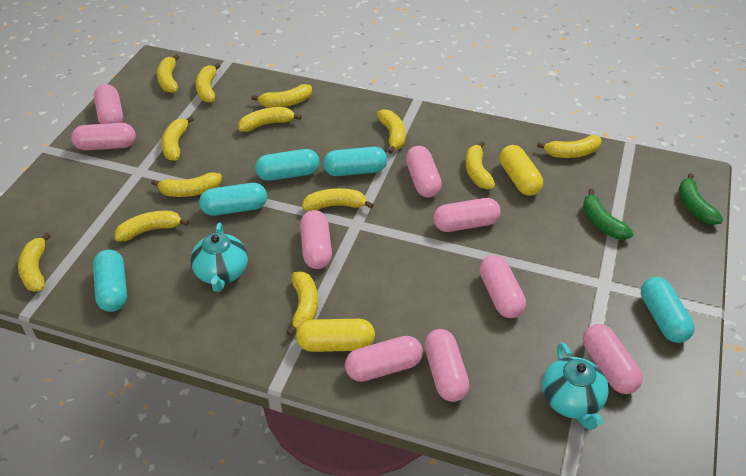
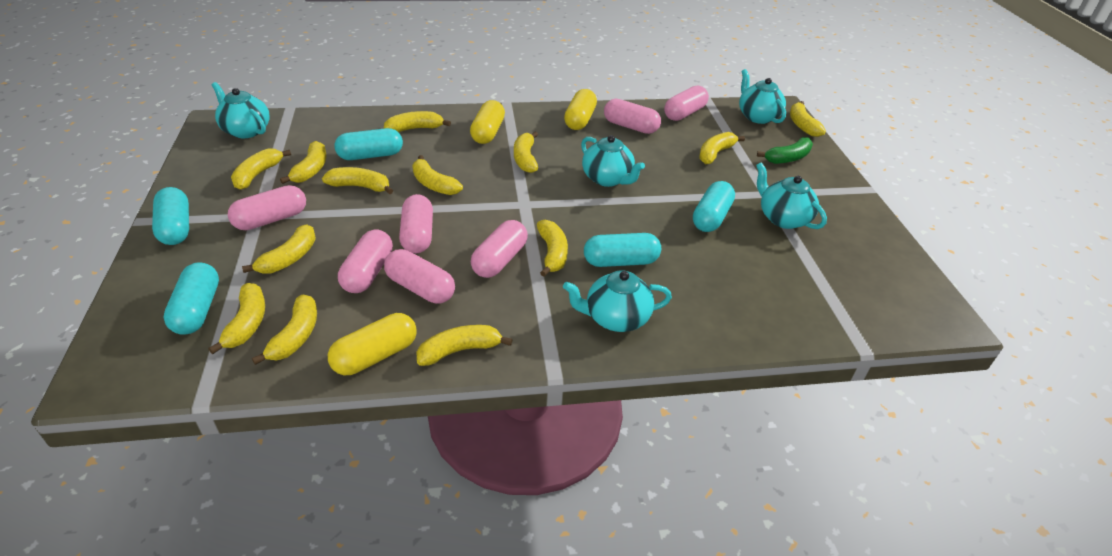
green banana: 2 -> 1
pink capsule: 9 -> 7
turquoise teapot: 2 -> 5
yellow capsule: 2 -> 3

